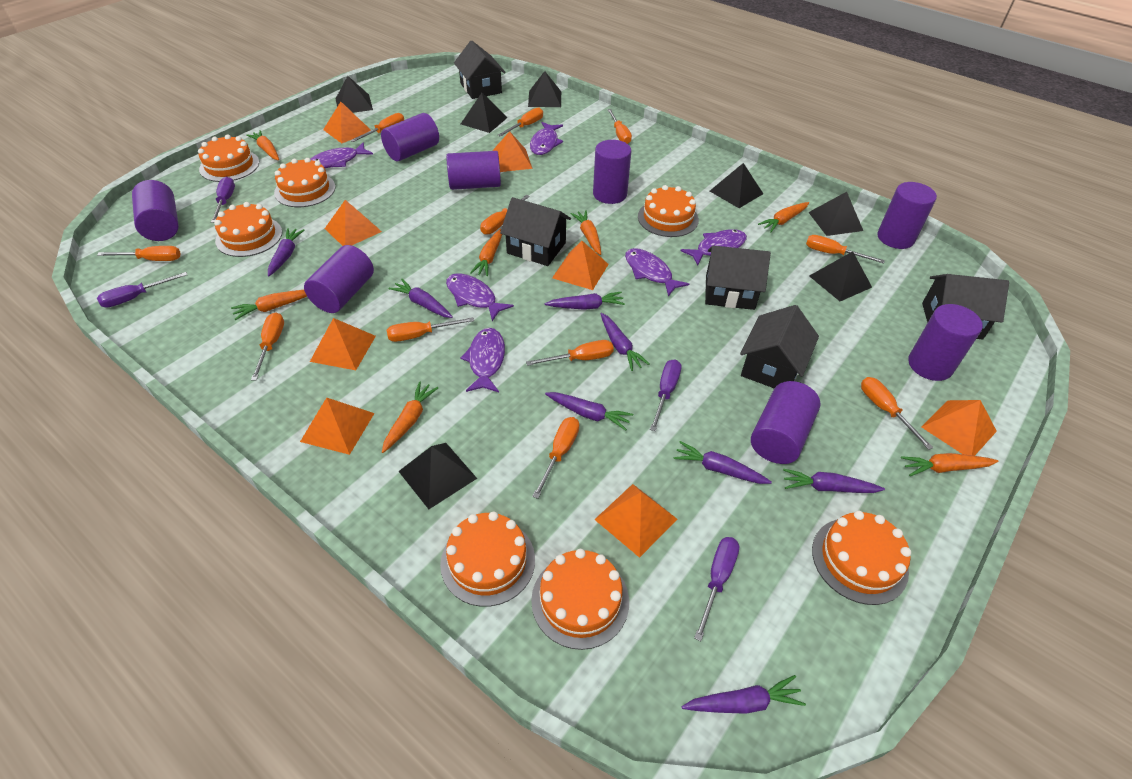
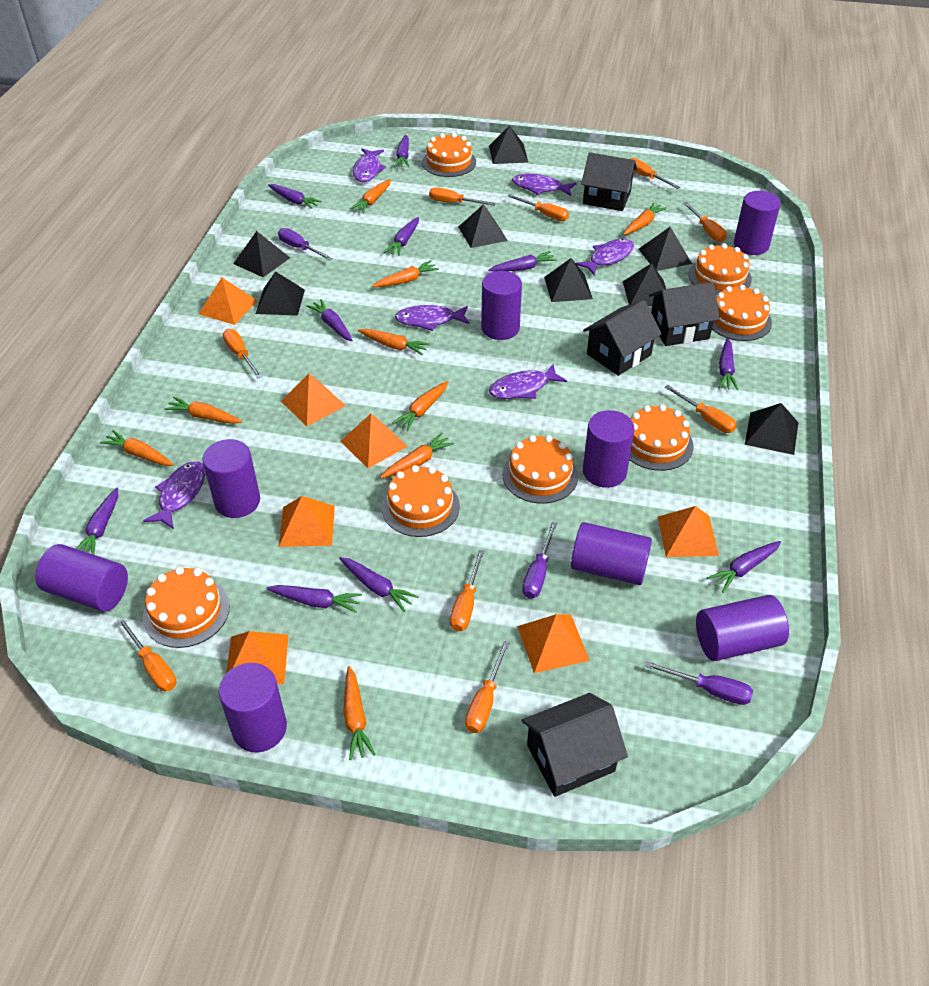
black house: 5 -> 4
black pyramid: 7 -> 8
orange carrot: 7 -> 9
orange pyramid: 8 -> 7
orange screwdriver: 11 -> 9
purple carrot: 8 -> 10
purple screwdriver: 4 -> 3

